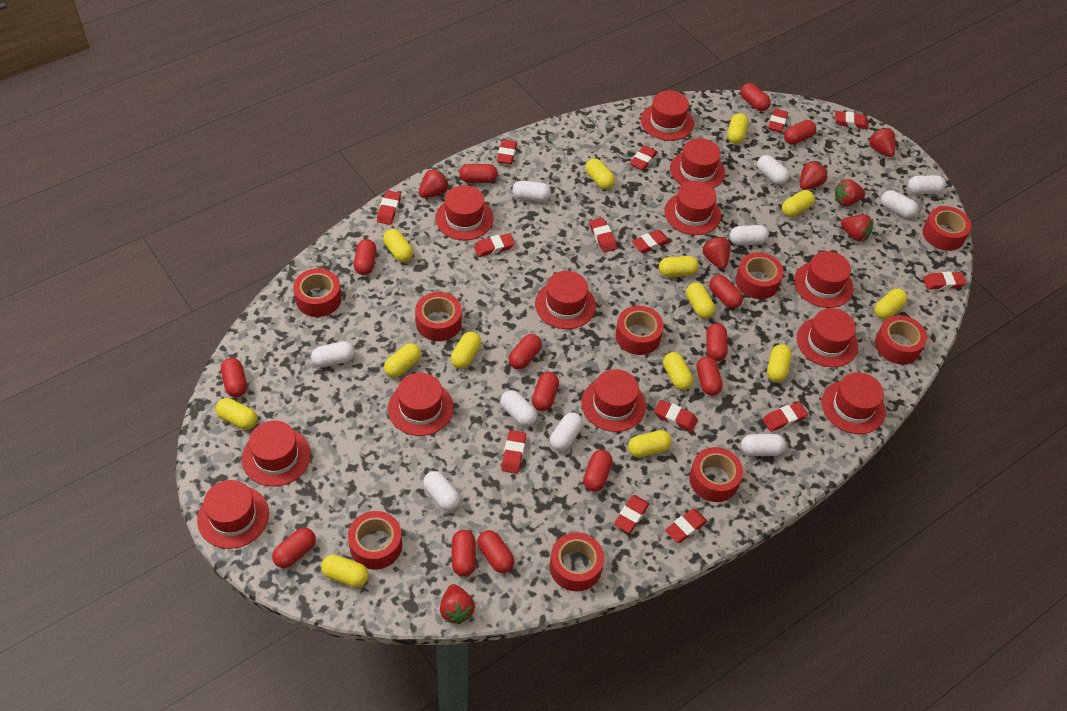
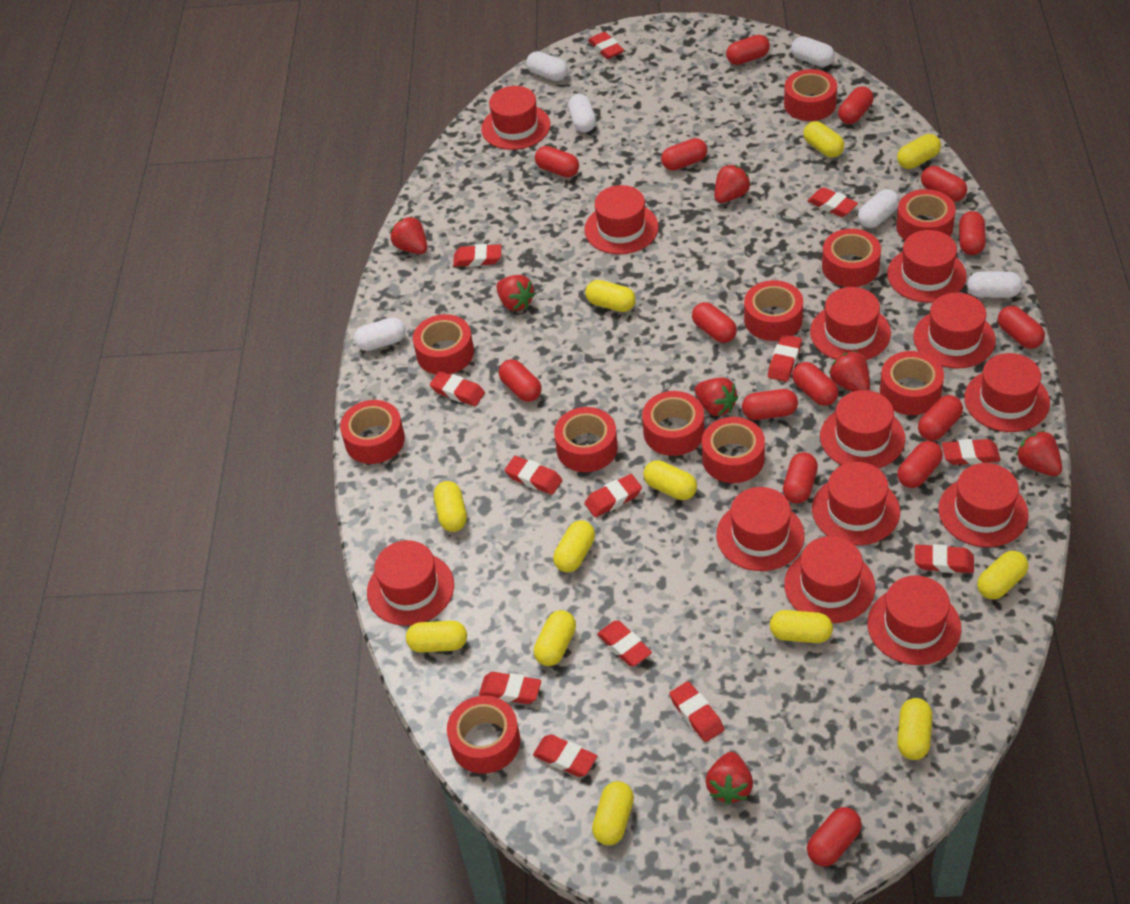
red capsule: 14 -> 15
red eraser: 14 -> 13
red hat: 12 -> 13
red tape: 9 -> 11
white capsule: 10 -> 6
yellow capsule: 14 -> 12

